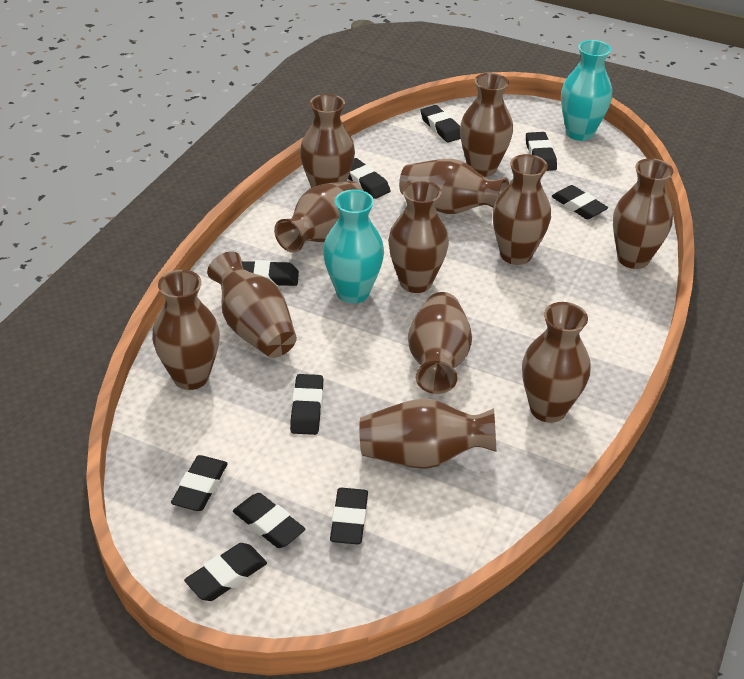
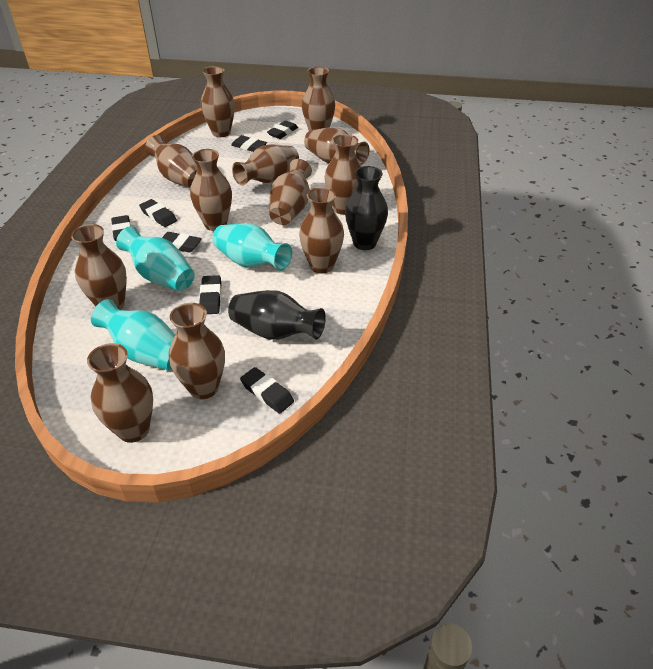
black eraser: 10 -> 7
black vase: 0 -> 2
turquoise vase: 2 -> 3

